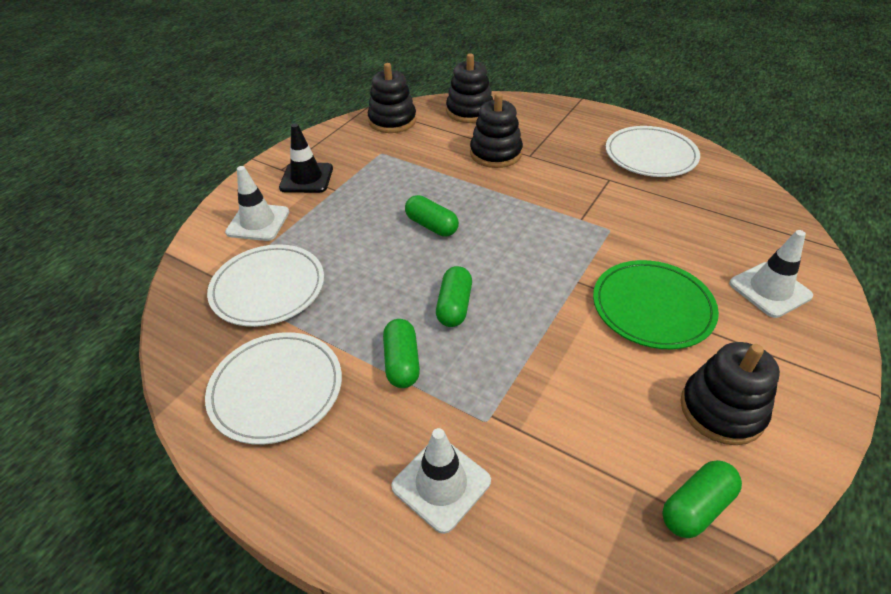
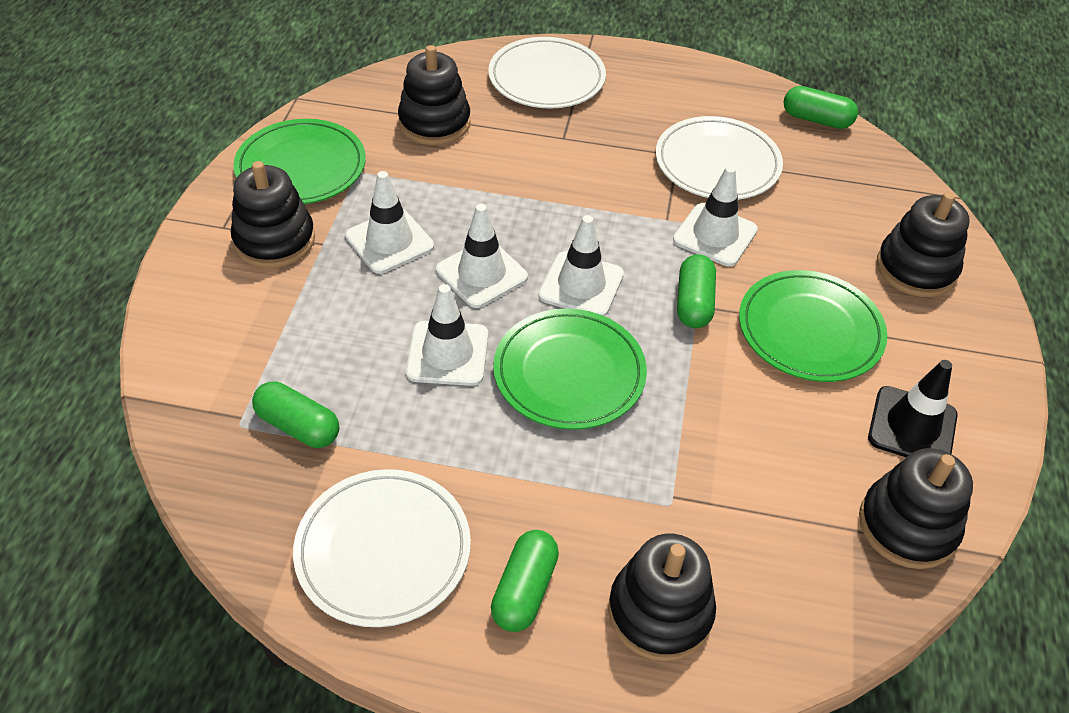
black stacking toy: 4 -> 5
green plate: 1 -> 3
white traffic cone: 3 -> 5

